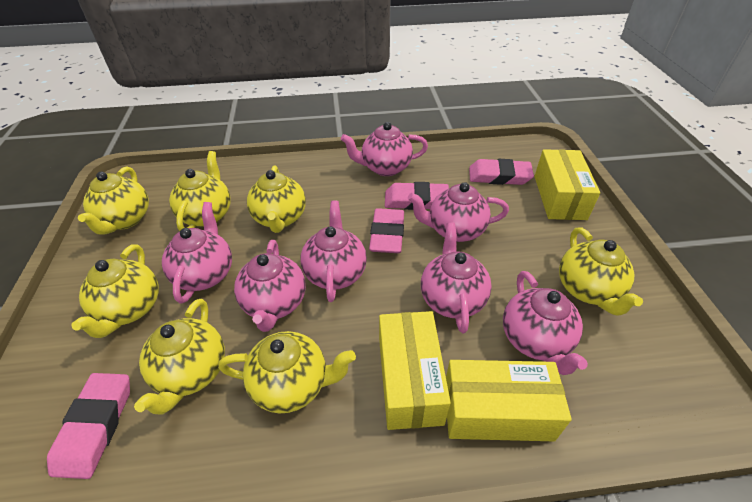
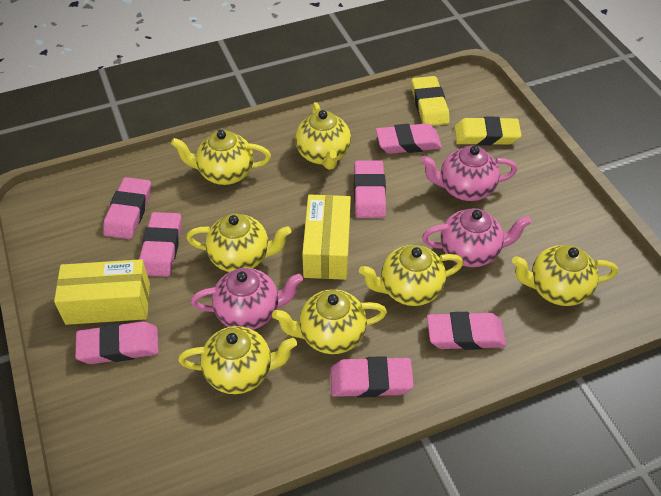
pink eraser: 4 -> 7
pink teapot: 7 -> 3
yellow box: 3 -> 2
yellow eraser: 0 -> 2

